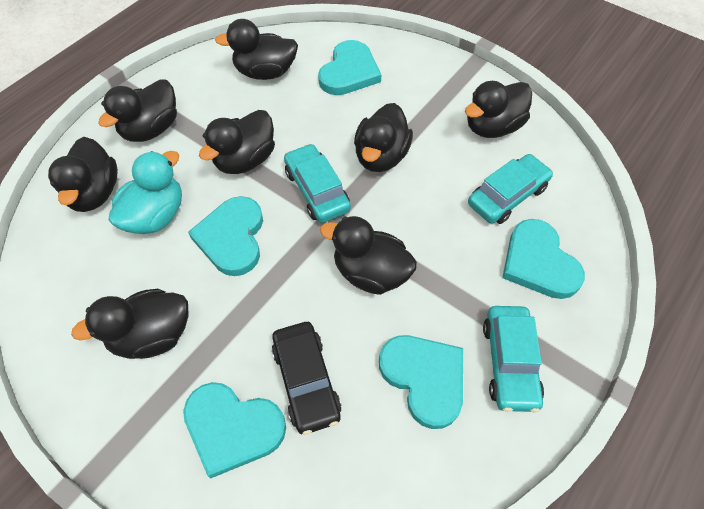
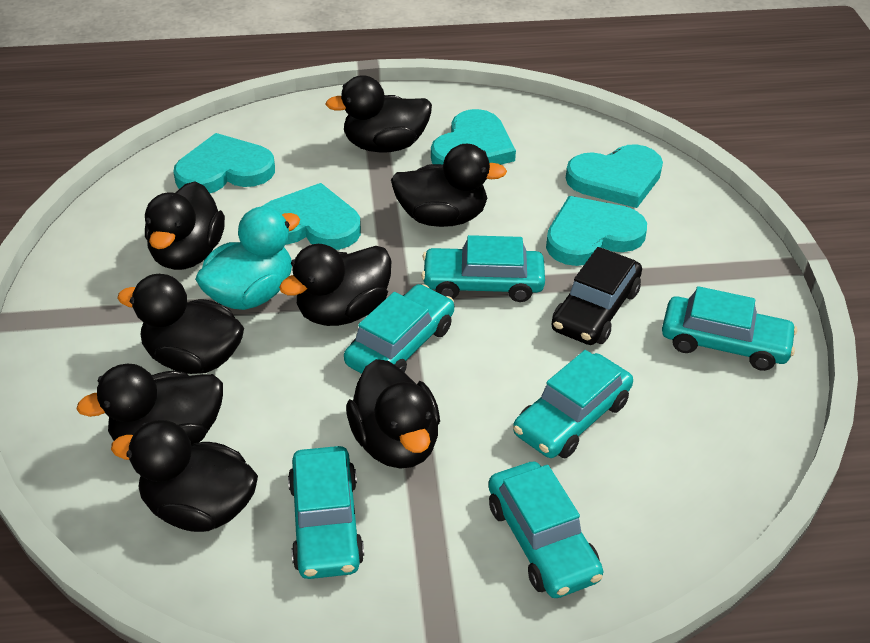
turquoise car: 3 -> 6

